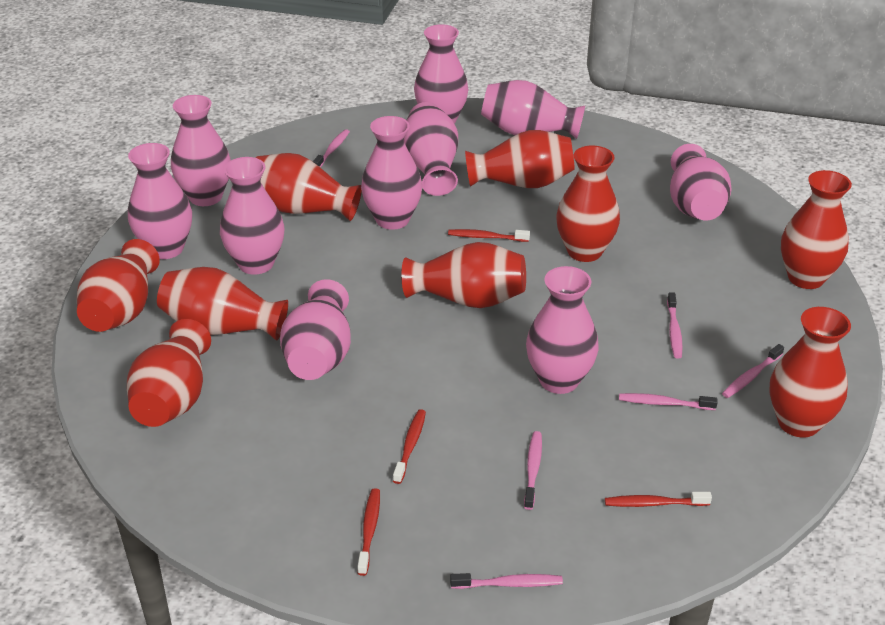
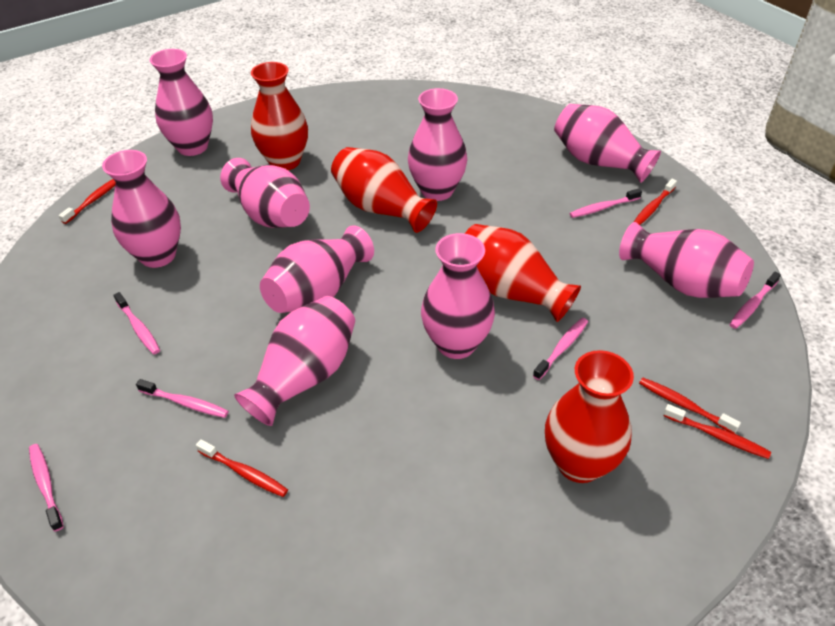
pink vase: 10 -> 9
red toothbrush: 4 -> 5
red vase: 9 -> 4

